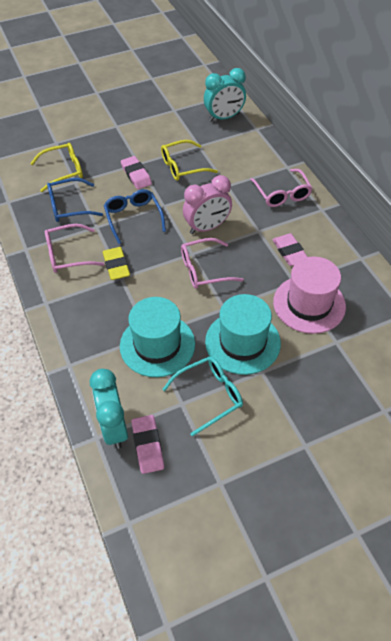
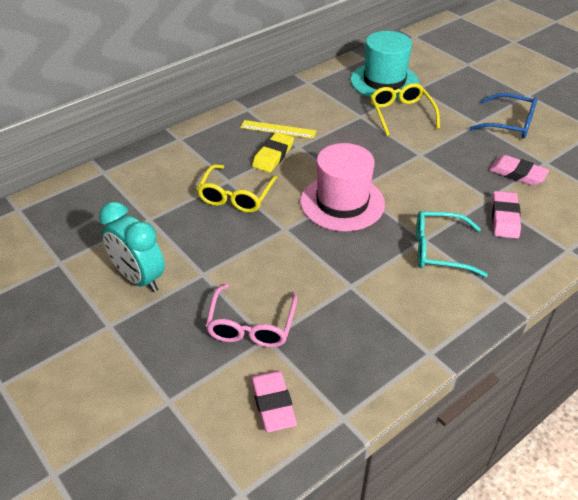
blue glasses: 2 -> 1
pink clock: 1 -> 0
pink glasses: 3 -> 1
turquoise clock: 2 -> 1
turquoise hat: 2 -> 1
yellow ruler: 0 -> 1

